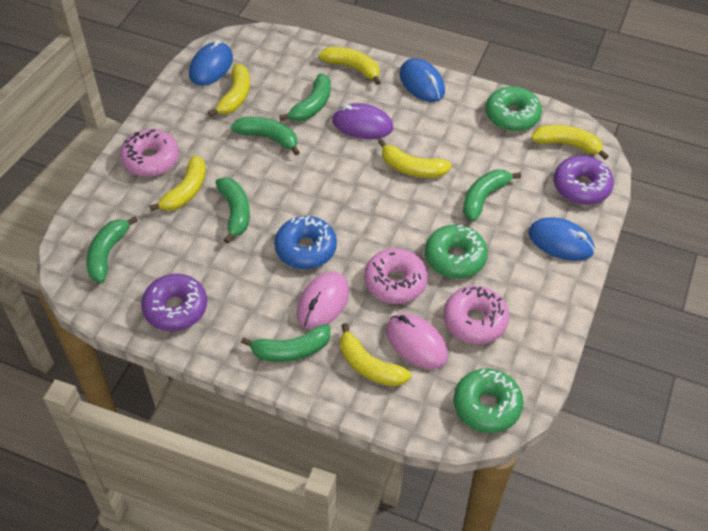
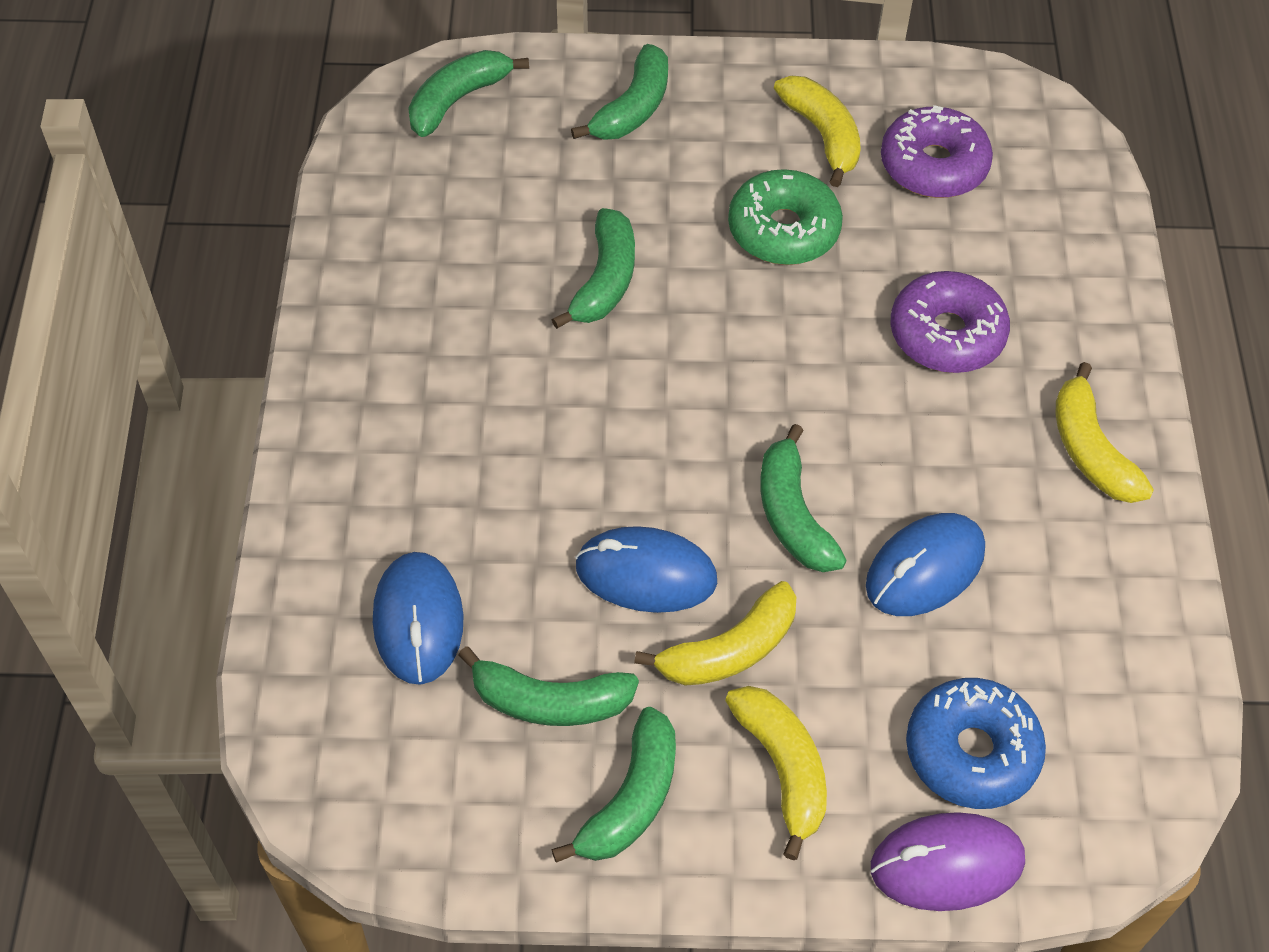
green donut: 3 -> 1
pink donut: 3 -> 0
pink mouse: 2 -> 0
yellow banana: 6 -> 4

